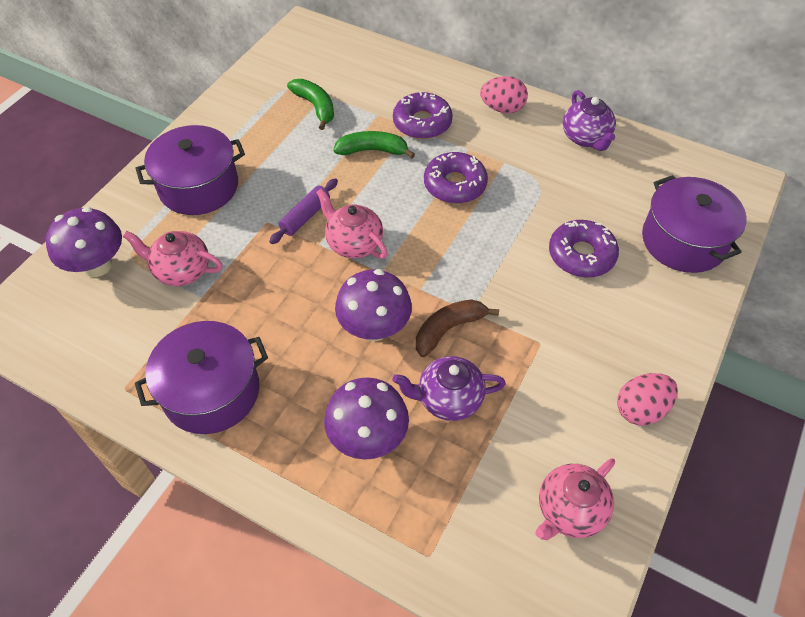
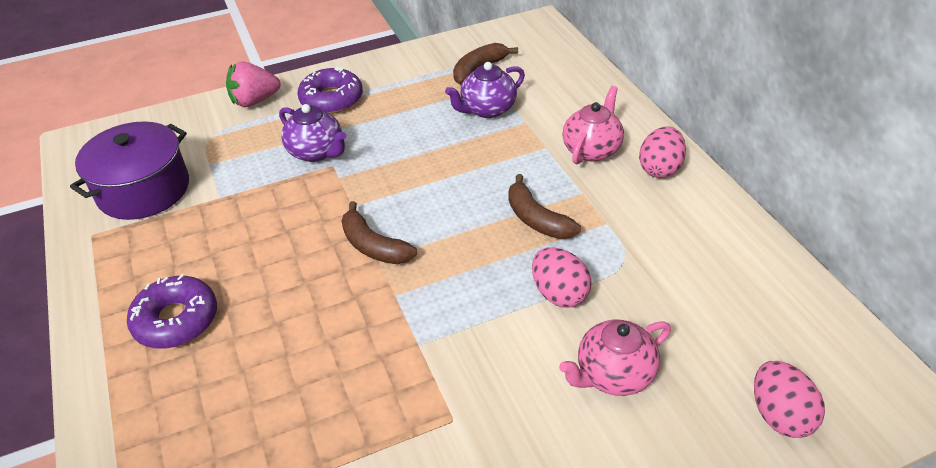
brown banana: 1 -> 3
green banana: 2 -> 0
pink egg: 2 -> 3
pink strawberry: 0 -> 1
pink teapot: 3 -> 2
purple donut: 3 -> 2
purple mushroom: 3 -> 0
purple pot: 3 -> 1
purple rolling pin: 1 -> 0

